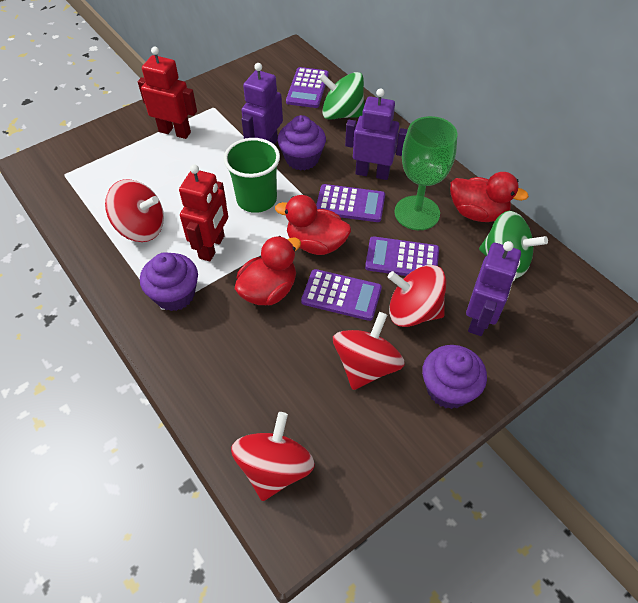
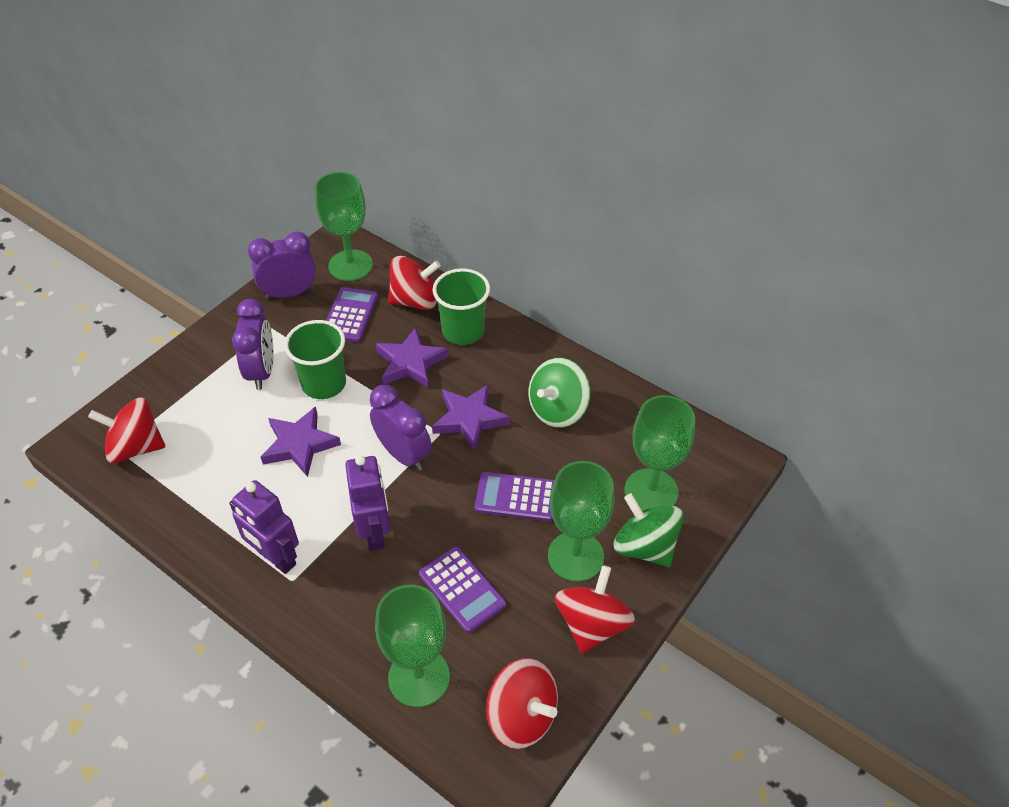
green cup: 1 -> 2
green goblet: 1 -> 4
purple calculator: 4 -> 3
purple clock: 0 -> 3
purple cupcake: 3 -> 0
purple robot: 3 -> 2
purple star: 0 -> 3
red duck: 3 -> 0
red robot: 2 -> 0

